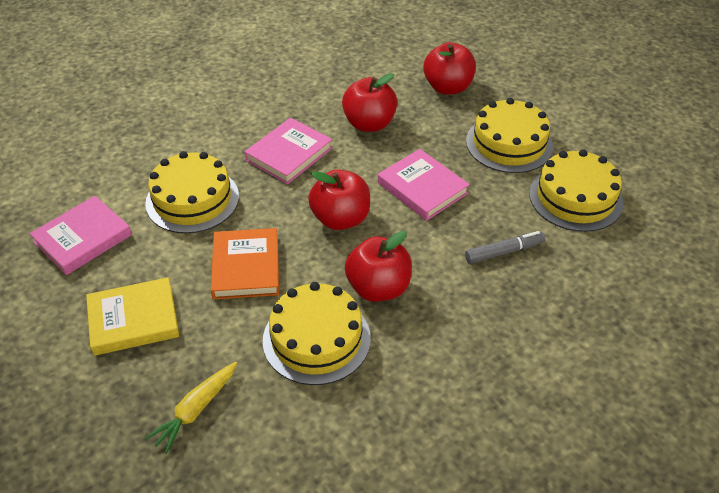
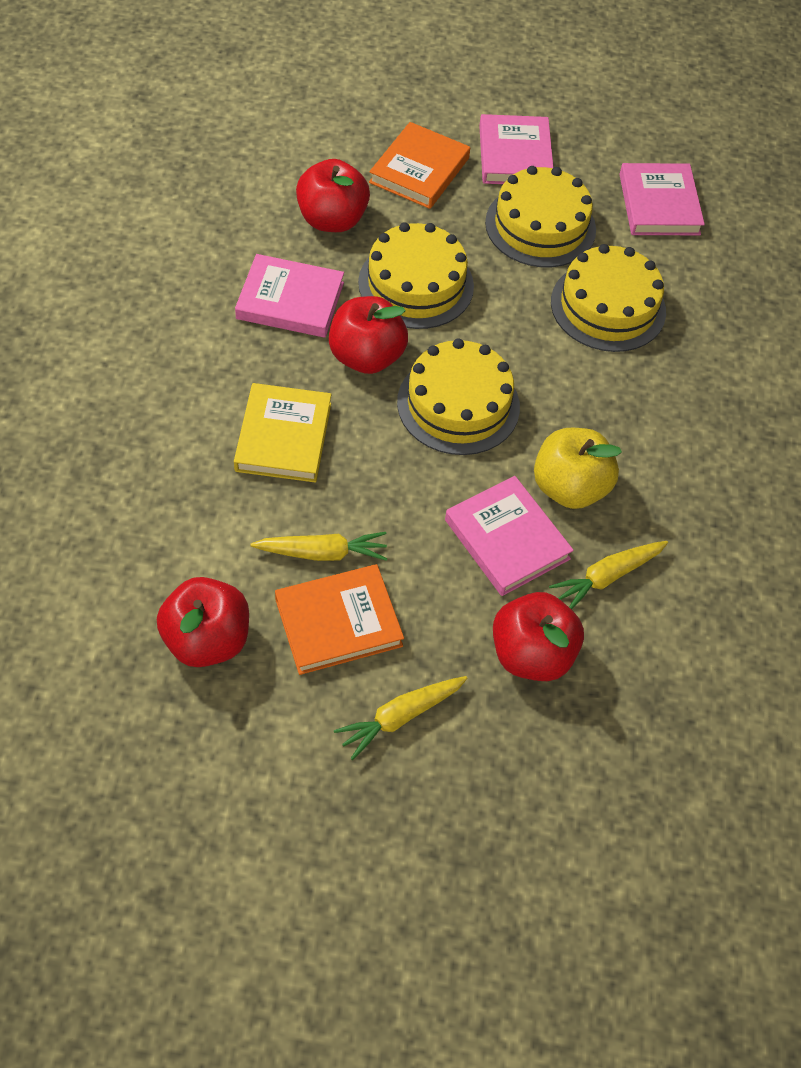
grey marker: 1 -> 0
orange book: 1 -> 2
pink book: 3 -> 4
yellow apple: 0 -> 1
yellow carrot: 1 -> 3

